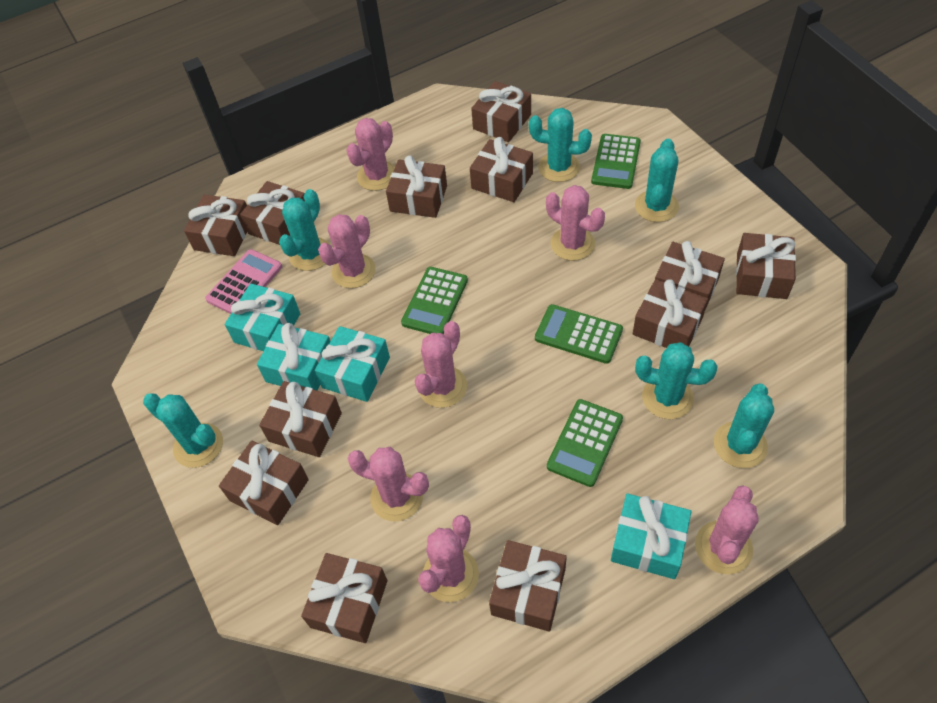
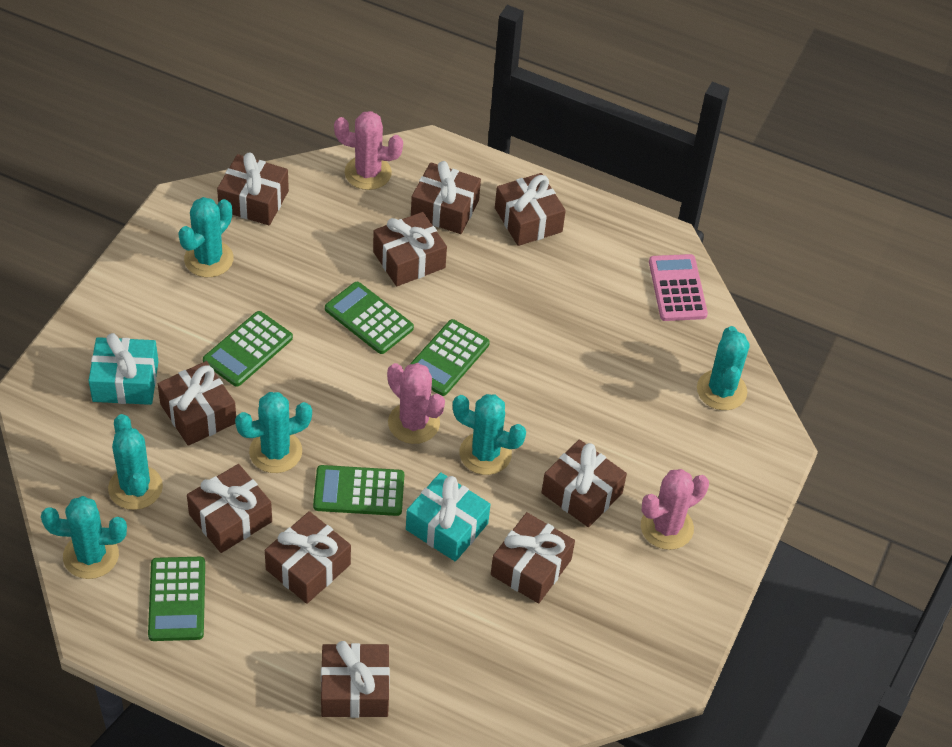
brown gift: 12 -> 10
green calculator: 4 -> 5
pink cactus: 7 -> 3
turquoise gift: 4 -> 2

